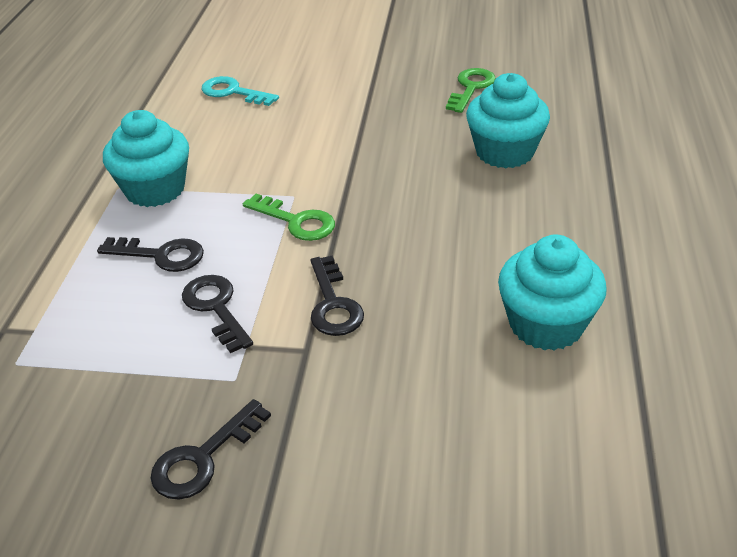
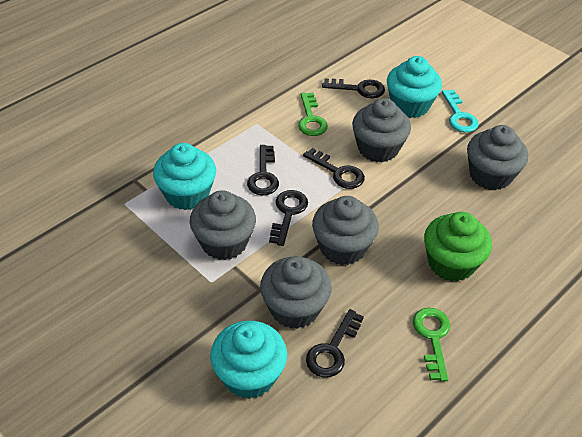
black key: 4 -> 5
green cupcake: 0 -> 1
grey cupcake: 0 -> 5

